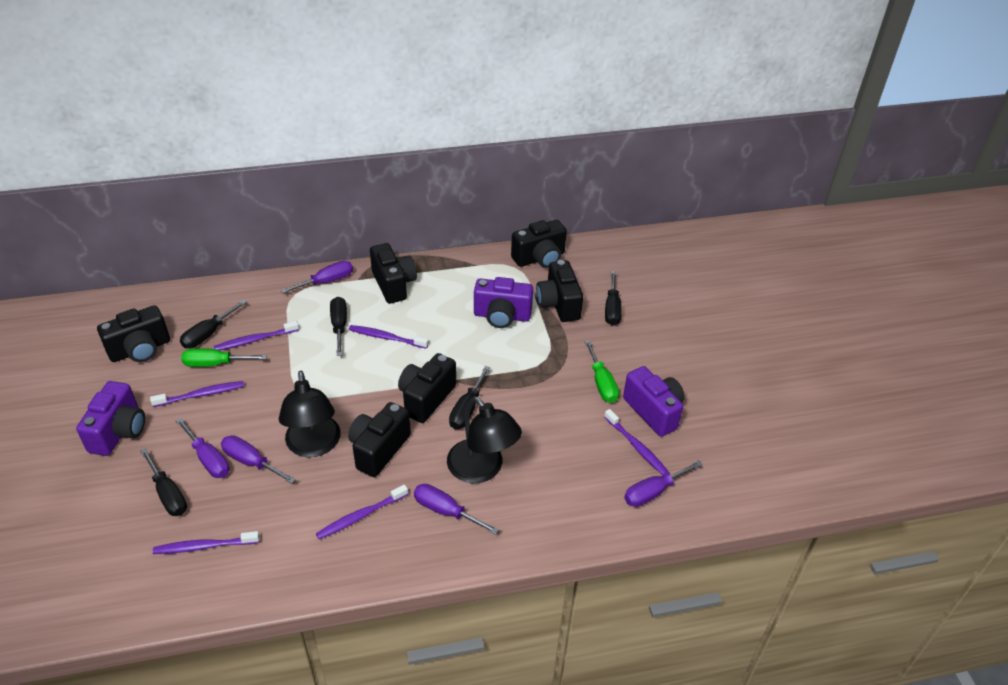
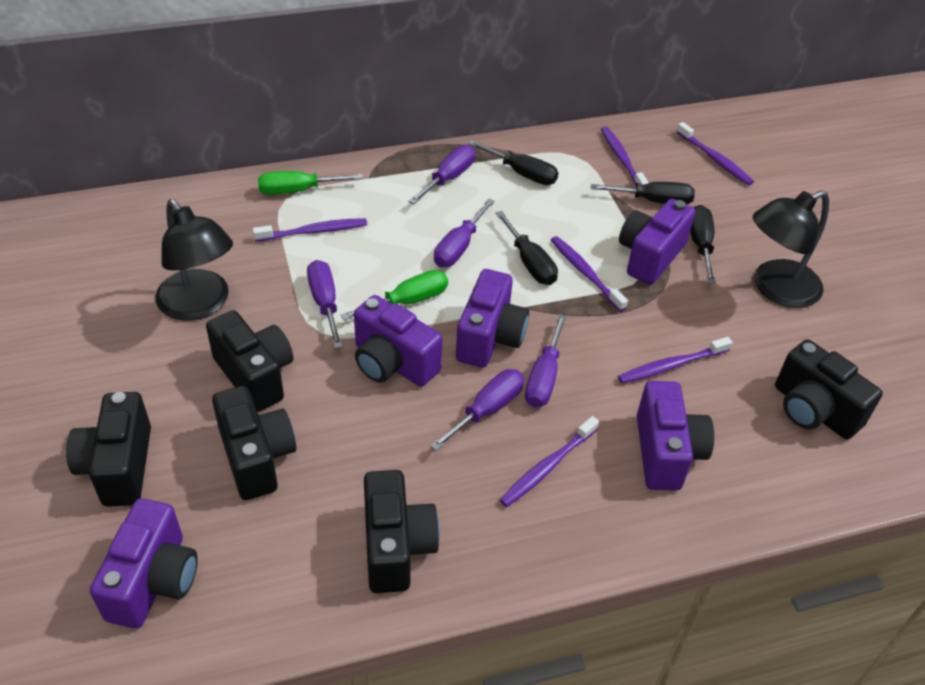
black camera: 6 -> 5
black screwdriver: 5 -> 4
purple camera: 3 -> 5

